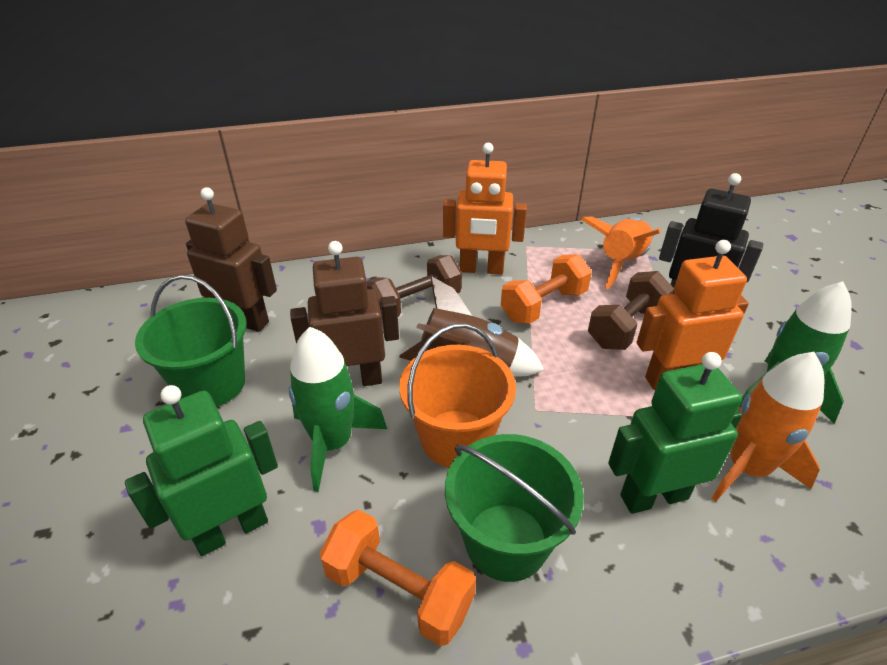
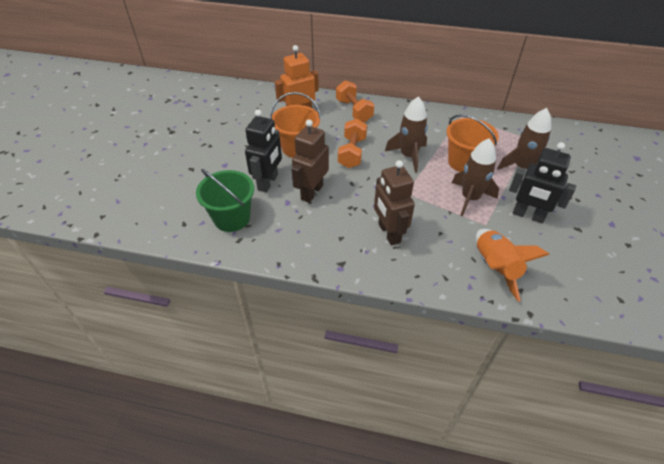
black robot: 1 -> 2
brown dumbbell: 2 -> 0
brown rocket: 1 -> 3
green bucket: 2 -> 1
green robot: 2 -> 0
green rocket: 2 -> 0
orange bucket: 1 -> 2
orange robot: 2 -> 1
orange rocket: 2 -> 1

